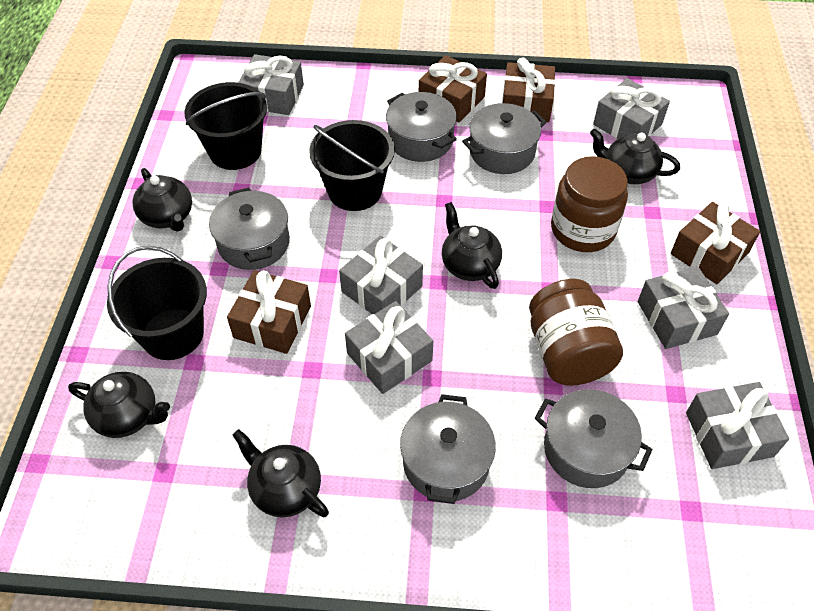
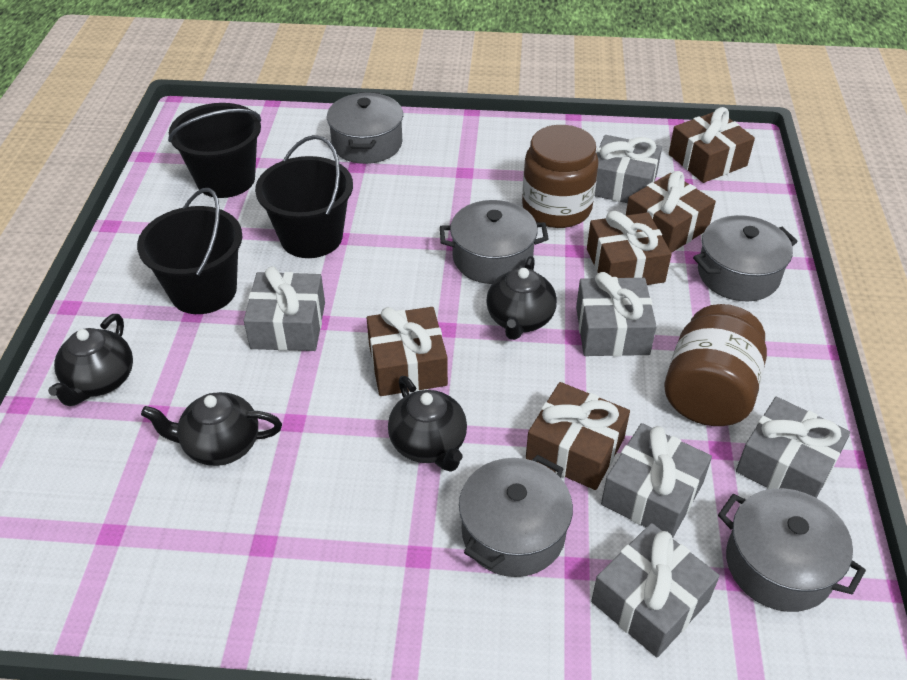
black teapot: 5 -> 4
brown gift: 4 -> 5

